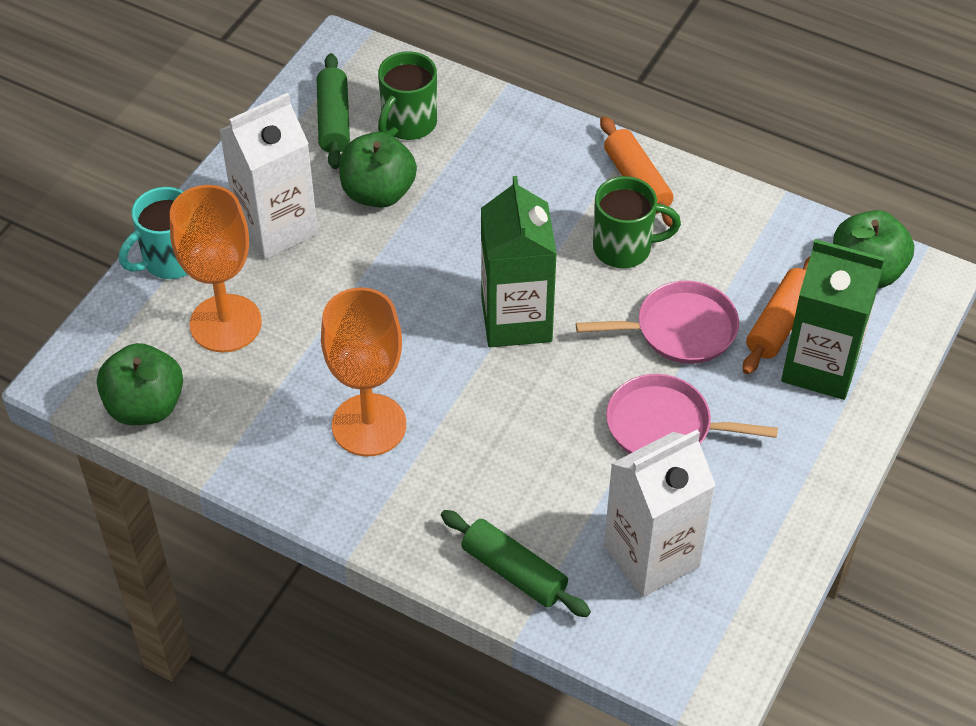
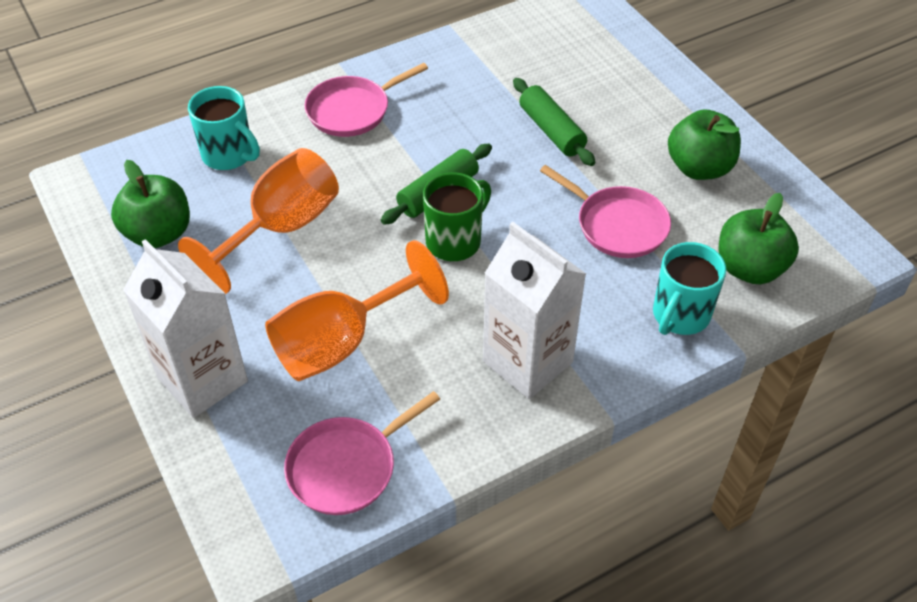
green carton: 2 -> 0
green mug: 2 -> 1
orange rolling pin: 2 -> 0
pink pan: 2 -> 3
turquoise mug: 1 -> 2

